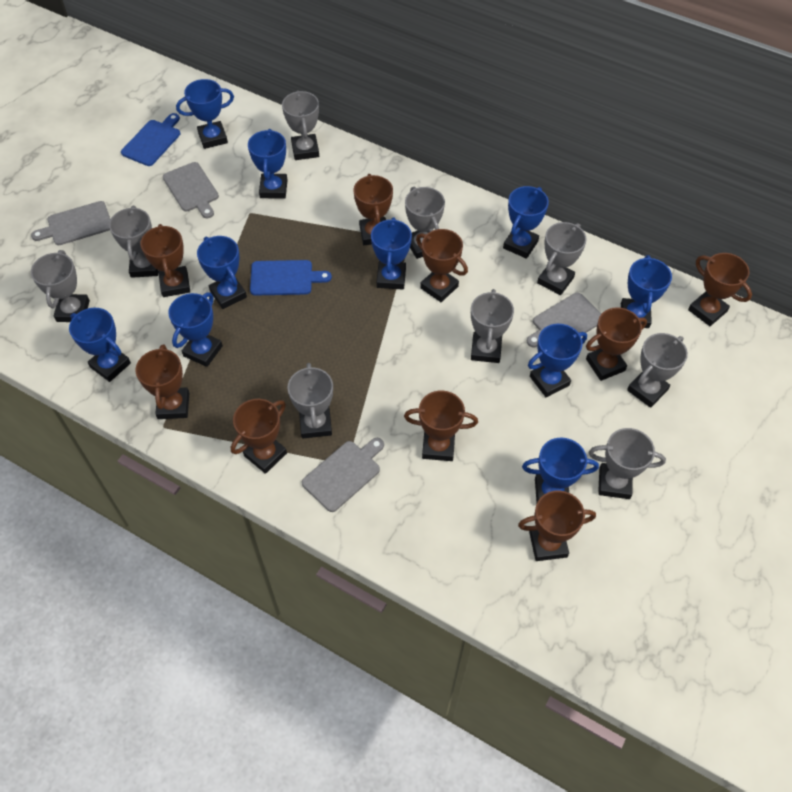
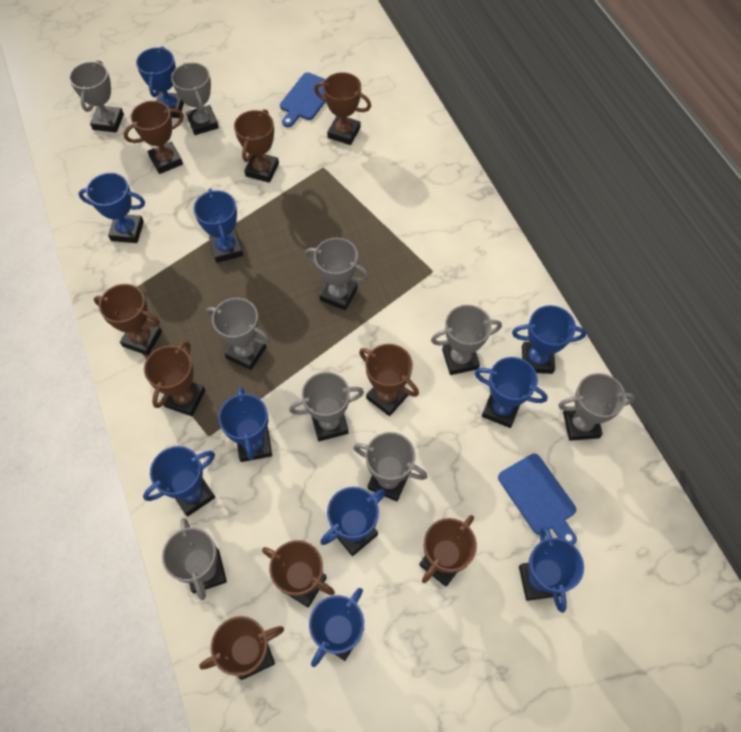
grey cutting board: 4 -> 0

